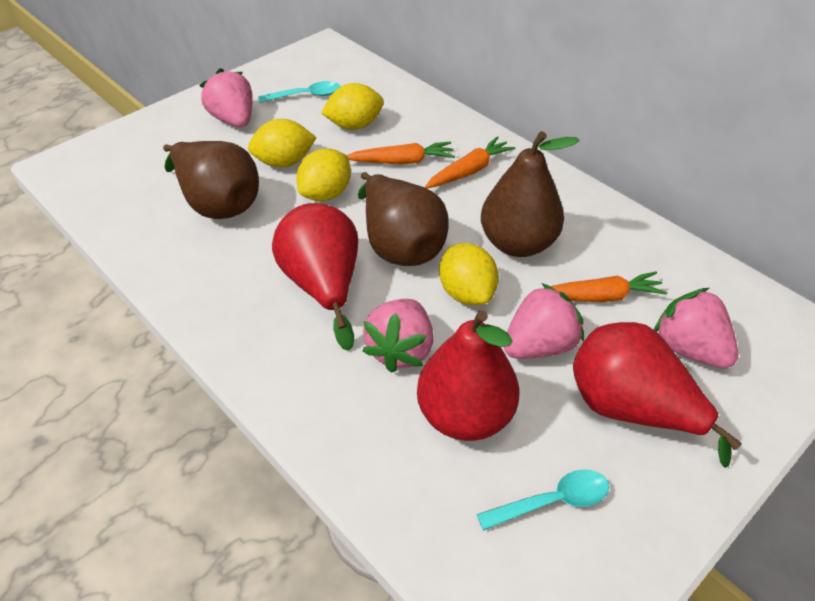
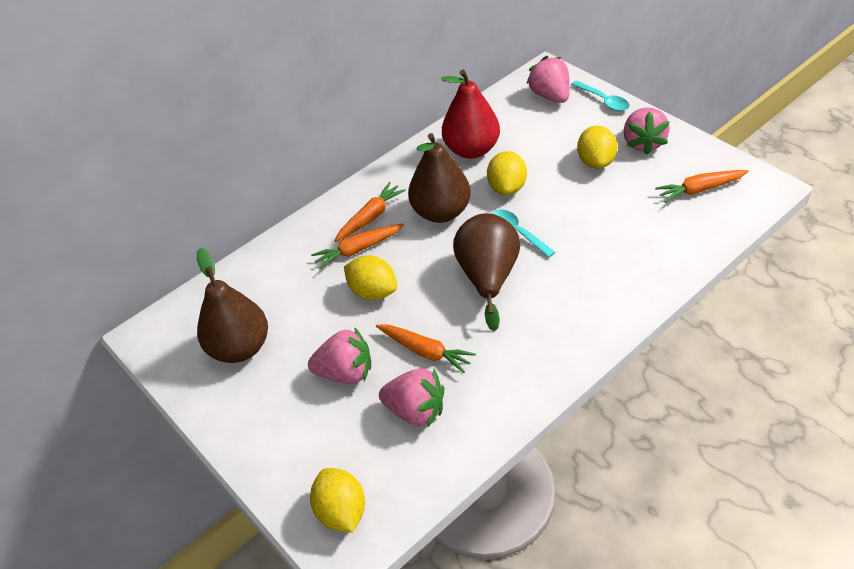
orange carrot: 3 -> 4
red pear: 3 -> 1

